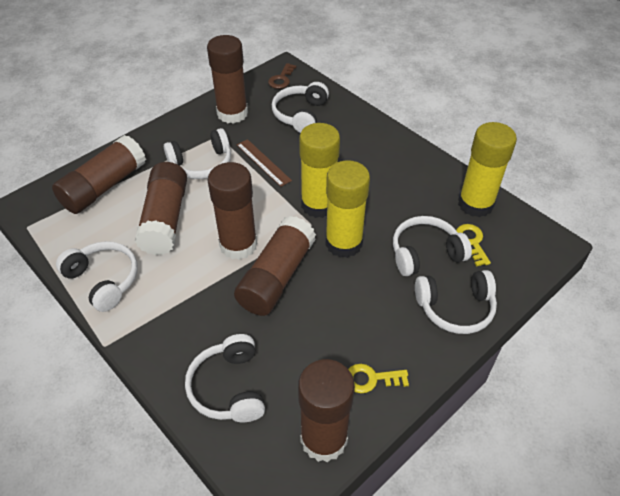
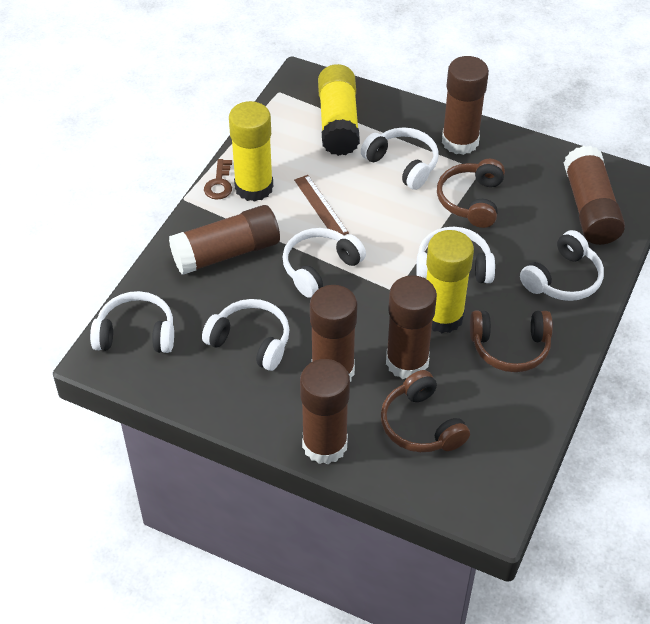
brown headphones: 0 -> 3
yellow key: 2 -> 0

